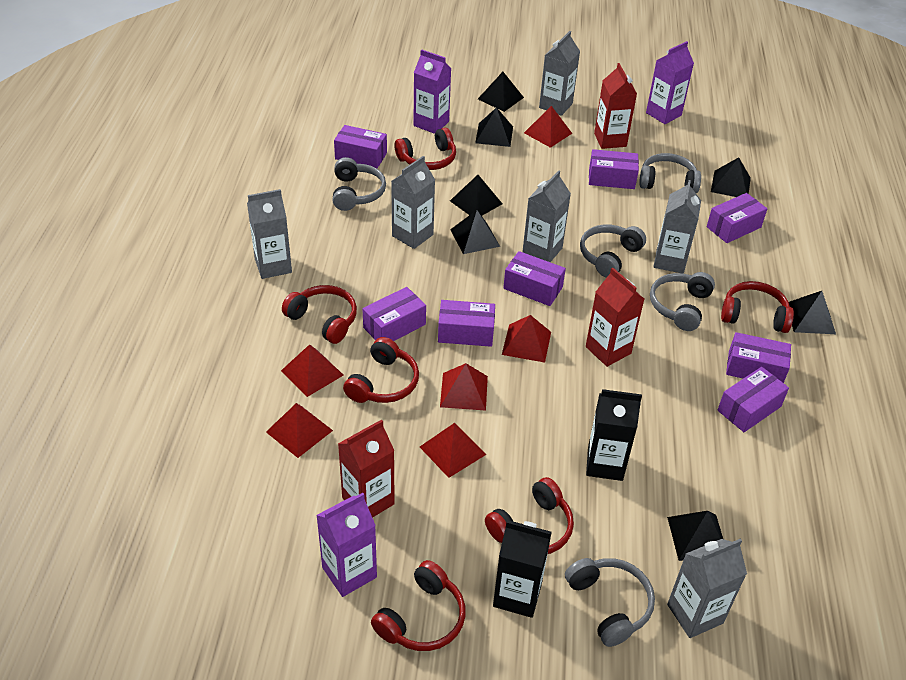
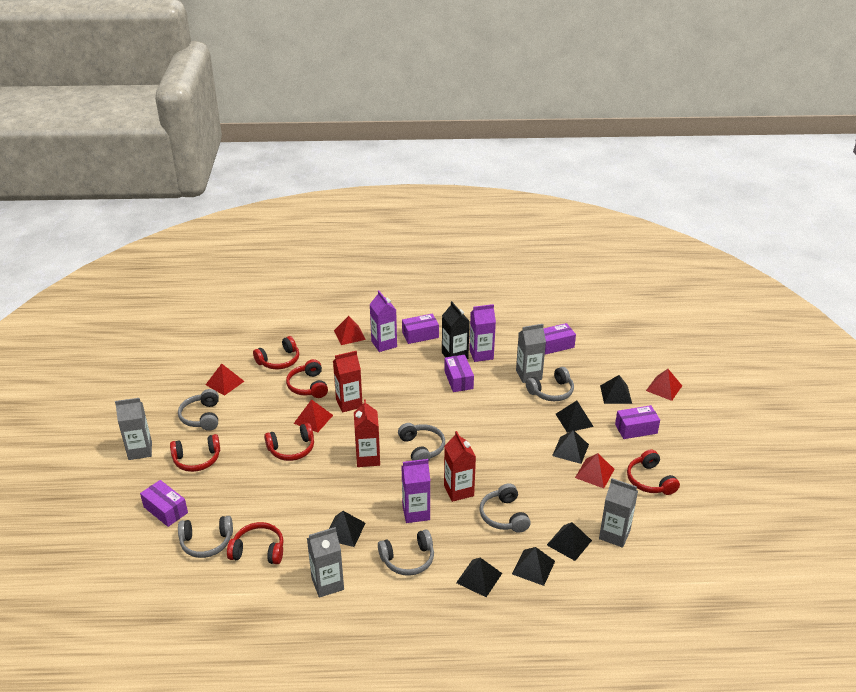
black carton: 2 -> 1
grey carton: 6 -> 4
grey headphones: 5 -> 6
purple box: 8 -> 5
red pyramid: 6 -> 5

